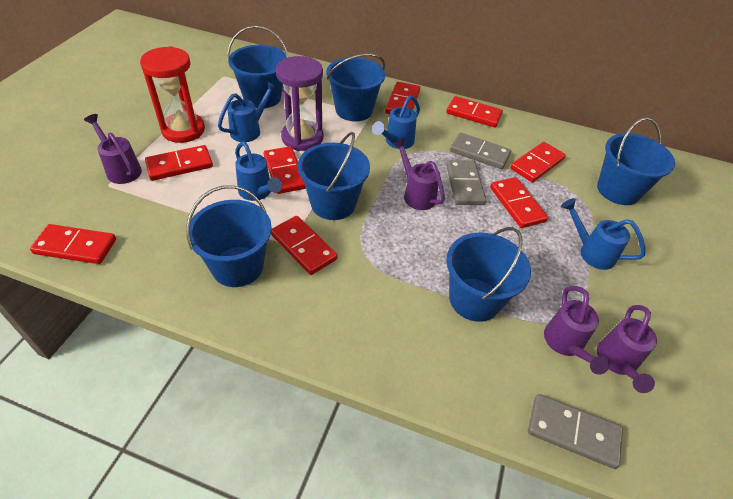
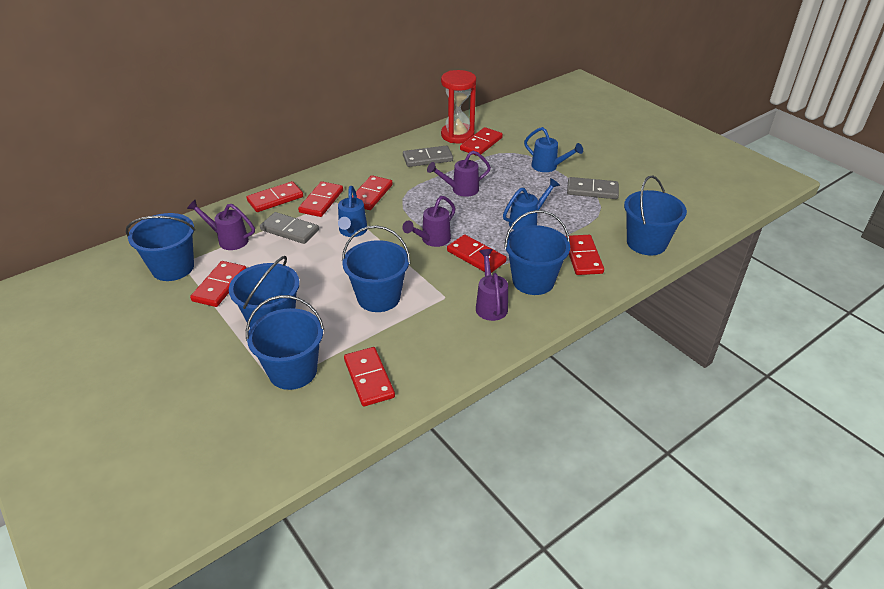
blue watering can: 4 -> 3
purple hourglass: 1 -> 0

